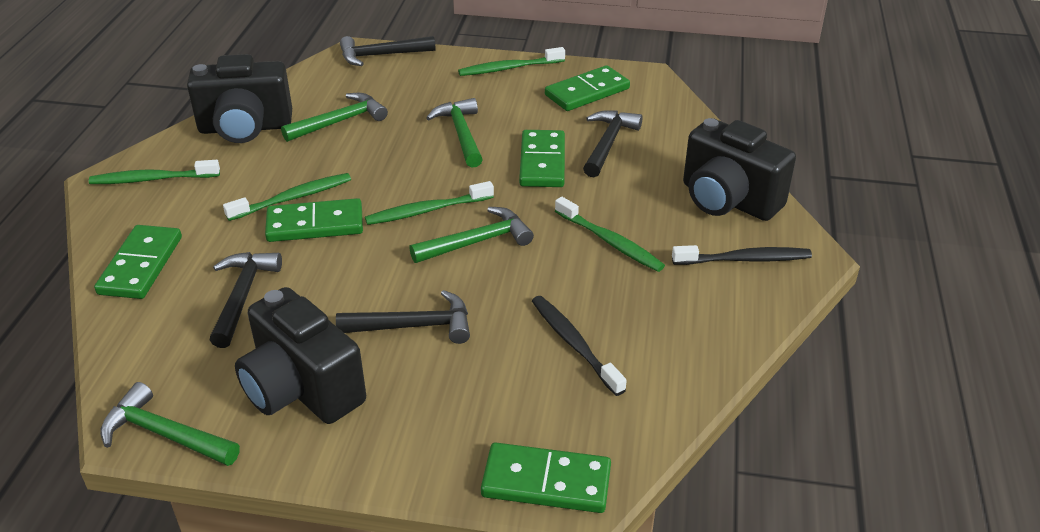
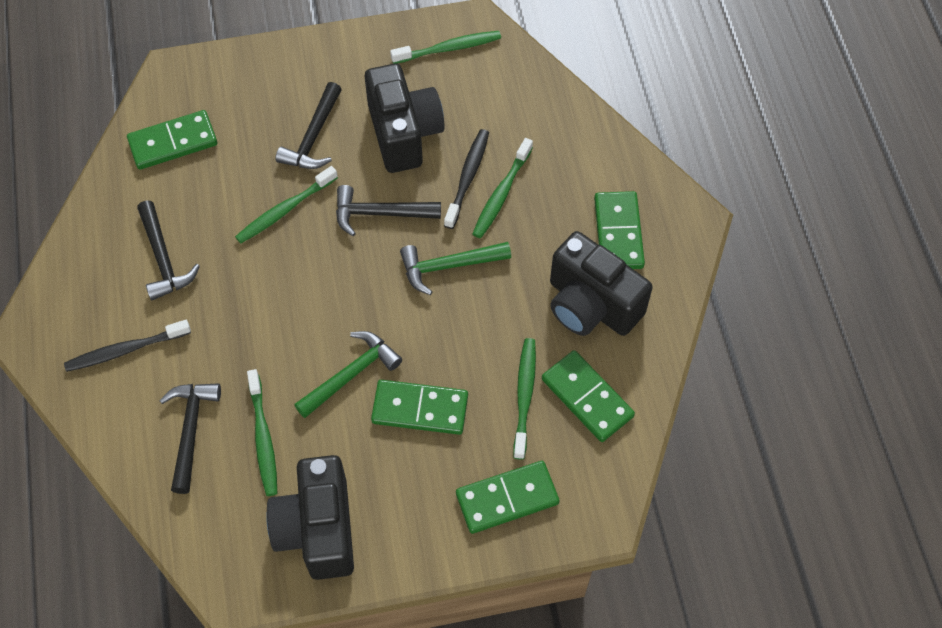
green hammer: 4 -> 2

